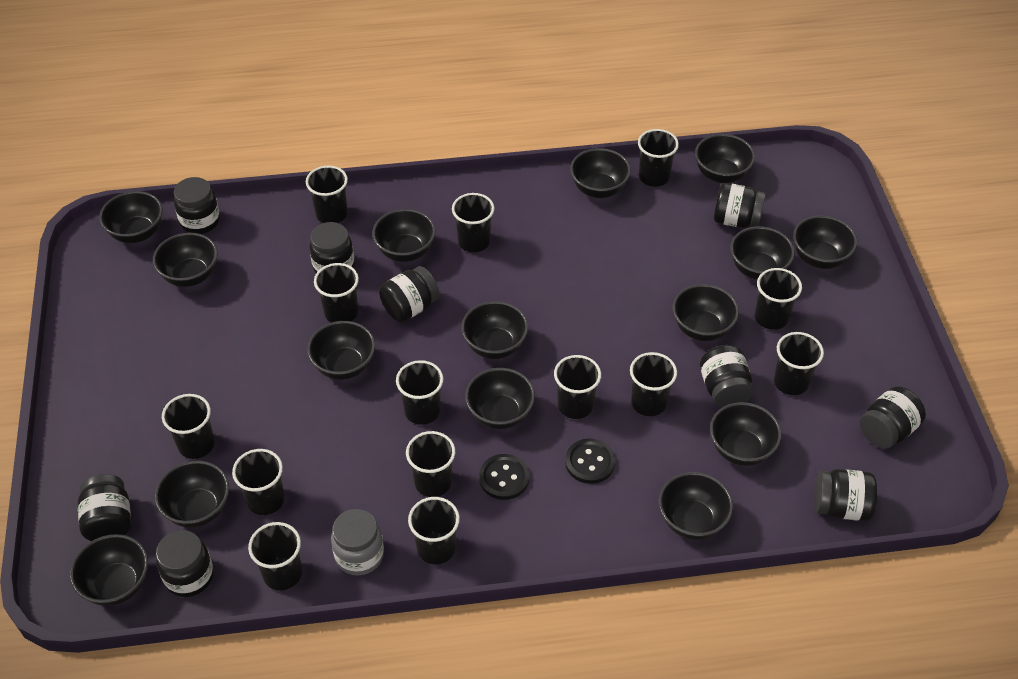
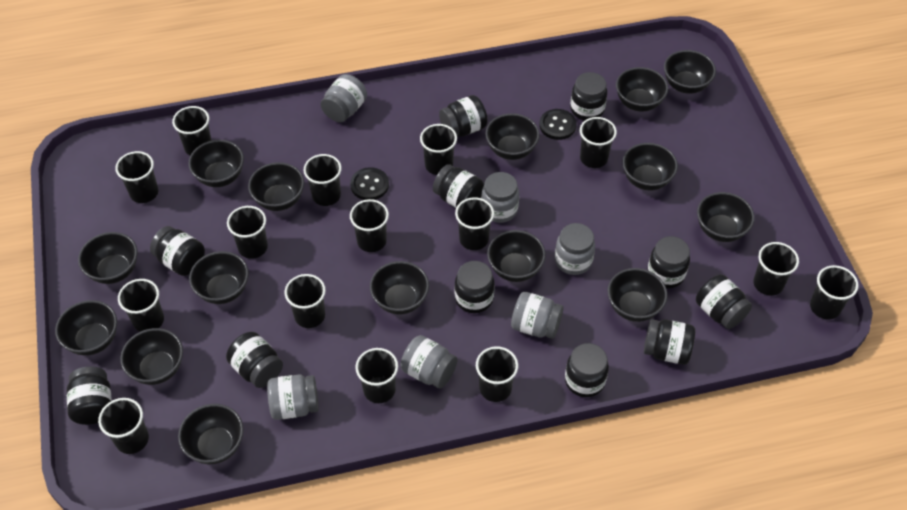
black cup: 14 -> 15
black jar: 9 -> 11
grey jar: 1 -> 6

